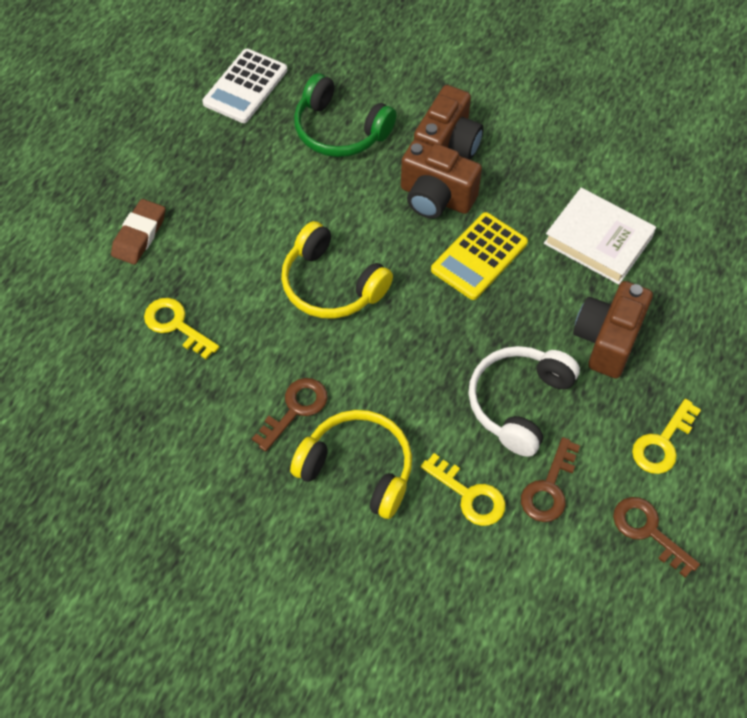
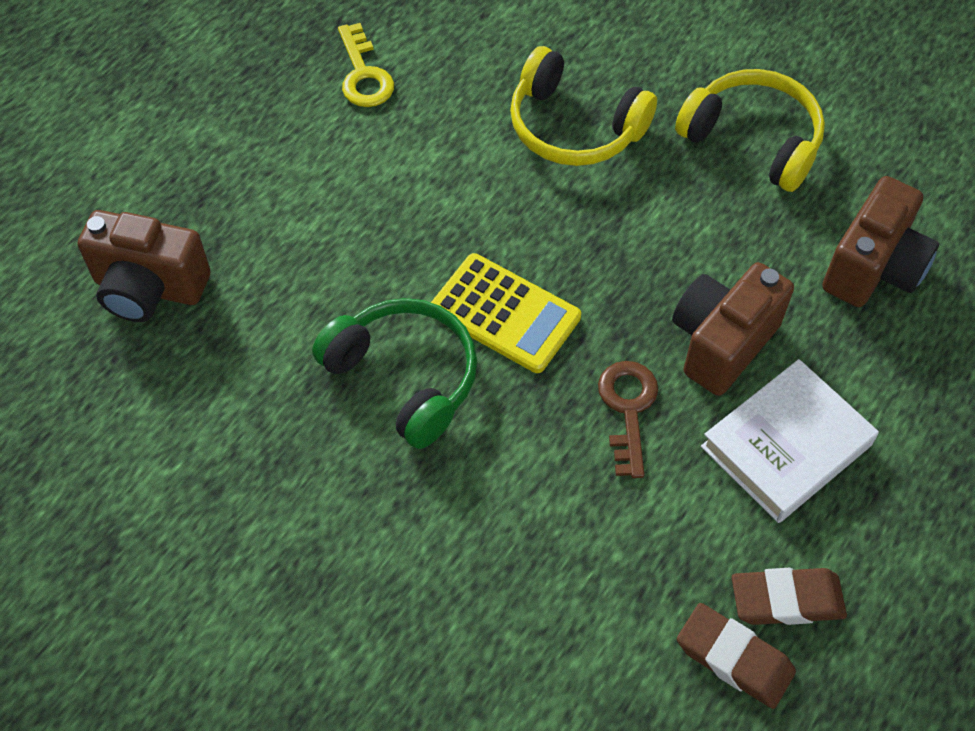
brown eraser: 1 -> 2
brown key: 3 -> 1
white calculator: 1 -> 0
white headphones: 1 -> 0
yellow key: 3 -> 1

